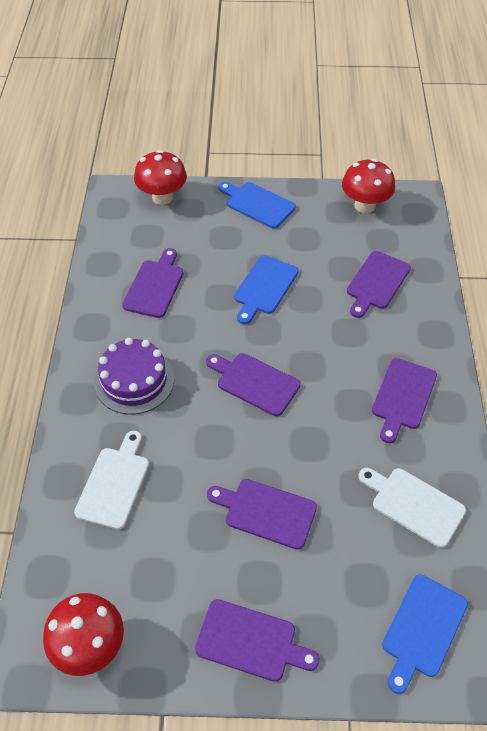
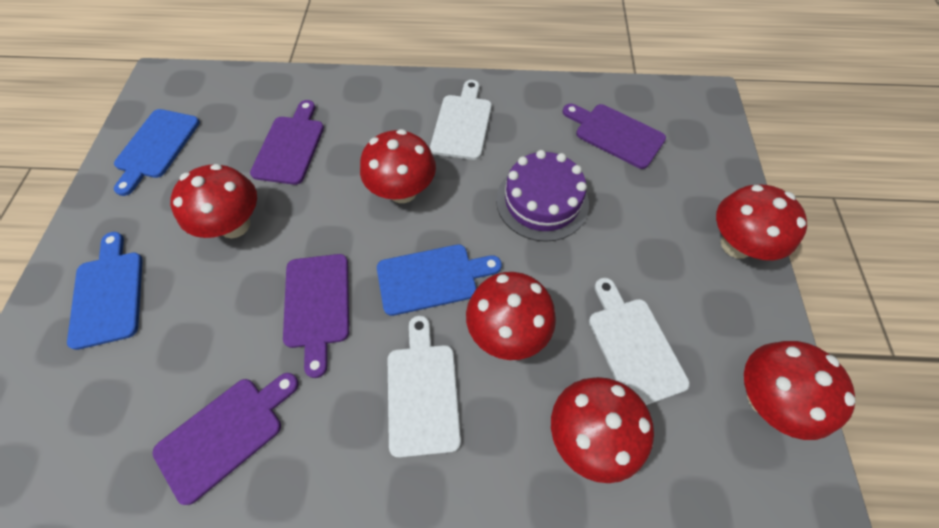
purple cutting board: 6 -> 4
red mushroom: 3 -> 6
white cutting board: 2 -> 3

